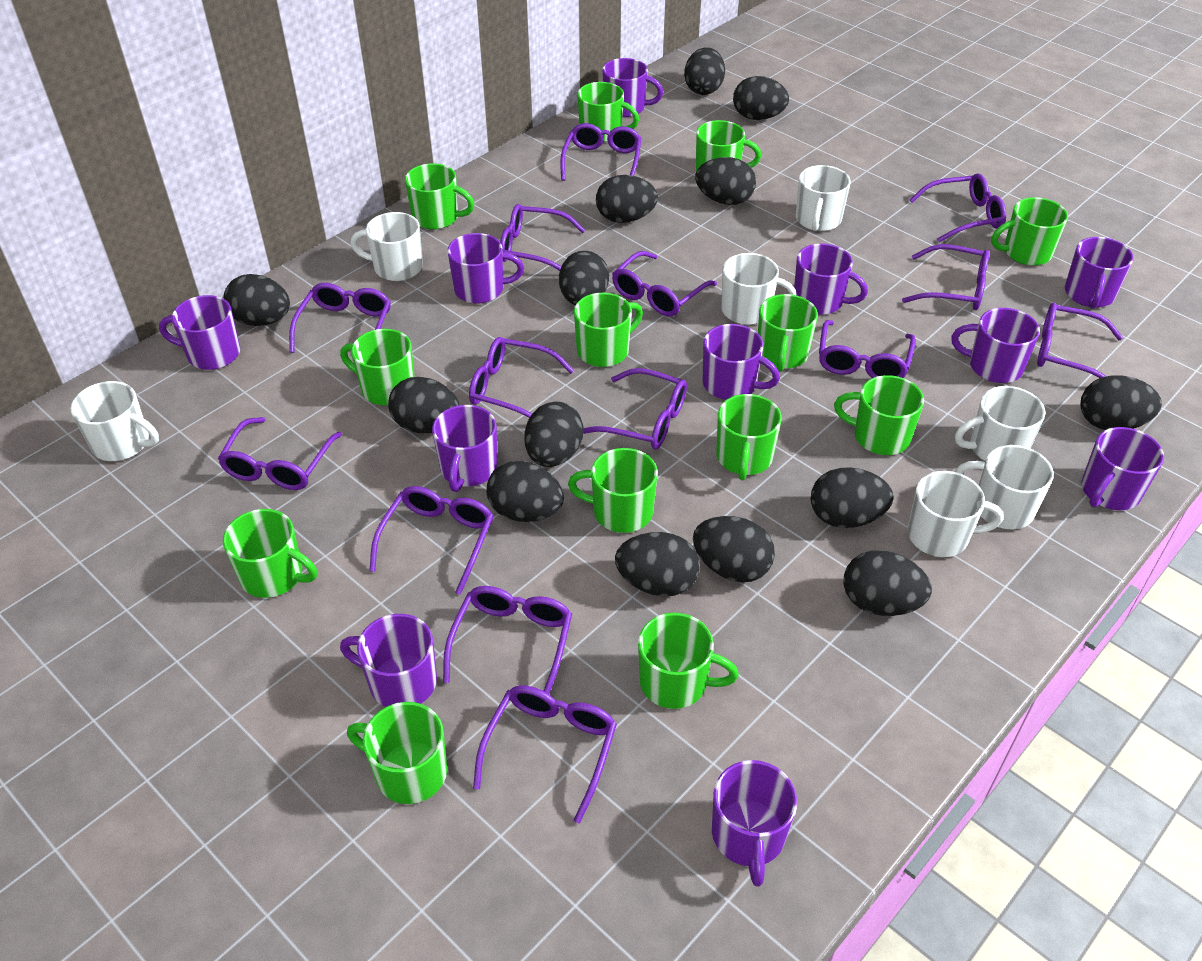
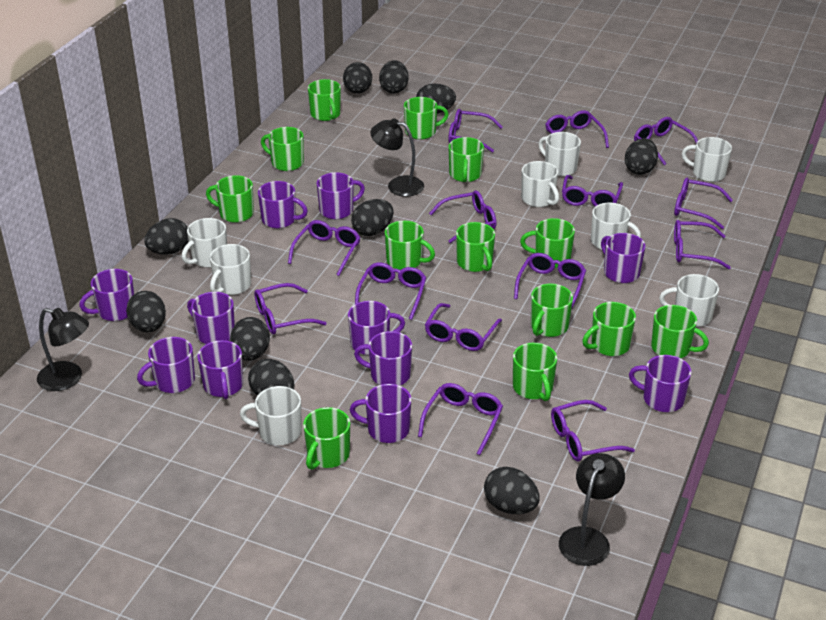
black egg: 14 -> 10
black lamp: 0 -> 3
white mug: 7 -> 8

